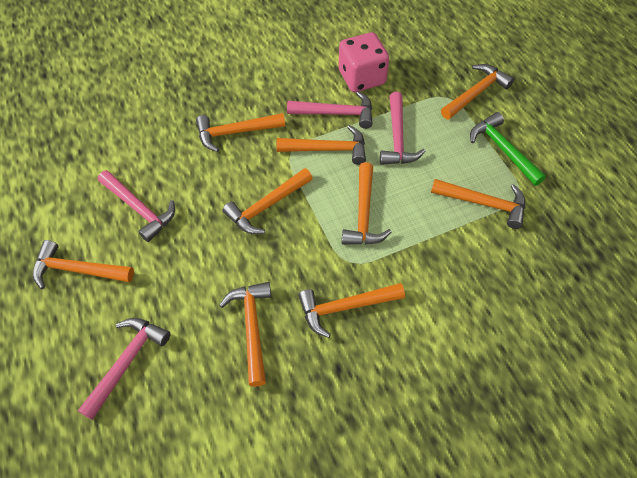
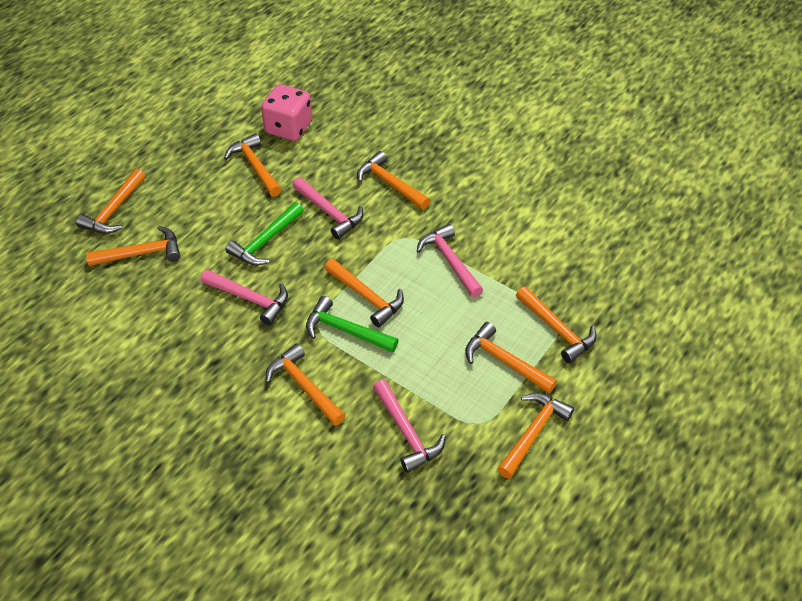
green hammer: 1 -> 2

